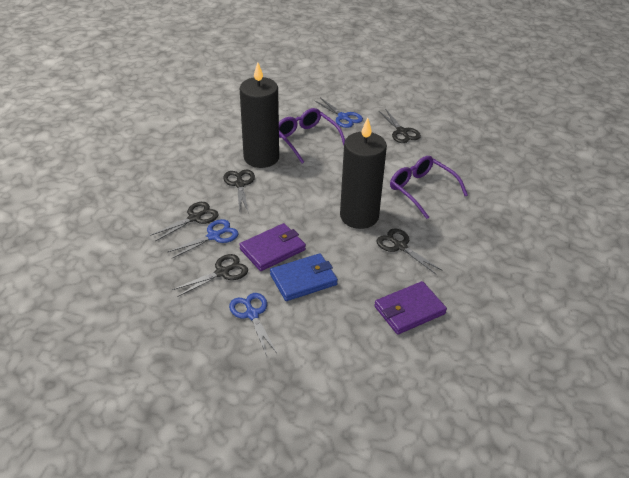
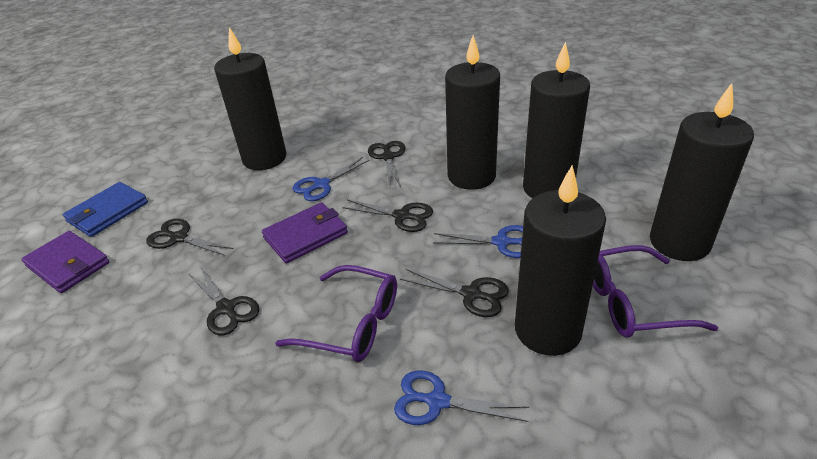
black candle: 2 -> 5

